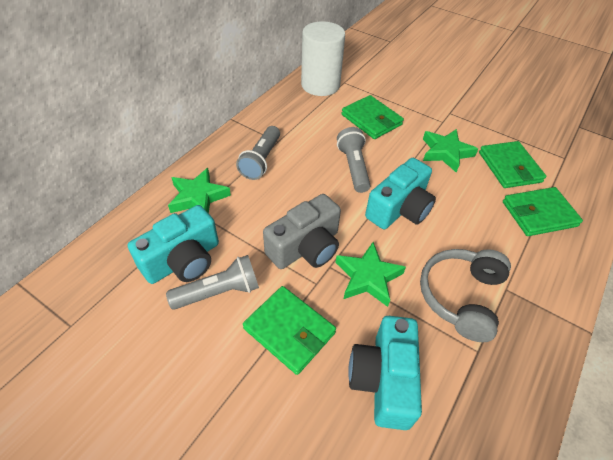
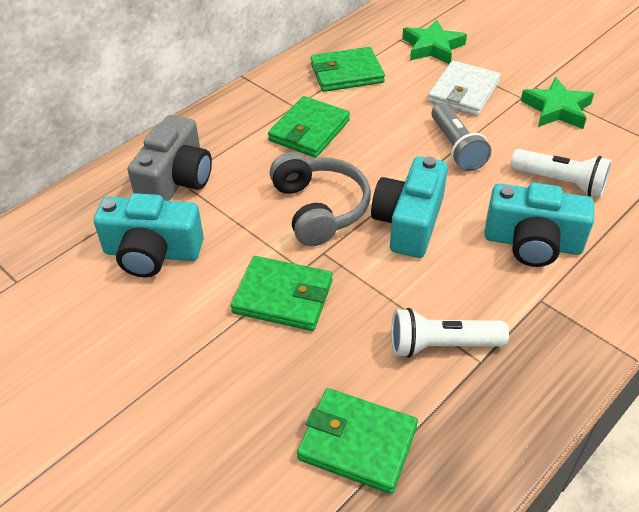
green star: 3 -> 2
grey flashlight: 3 -> 1
white cylinder: 1 -> 0
white flashlight: 0 -> 2
white wallet: 0 -> 1

